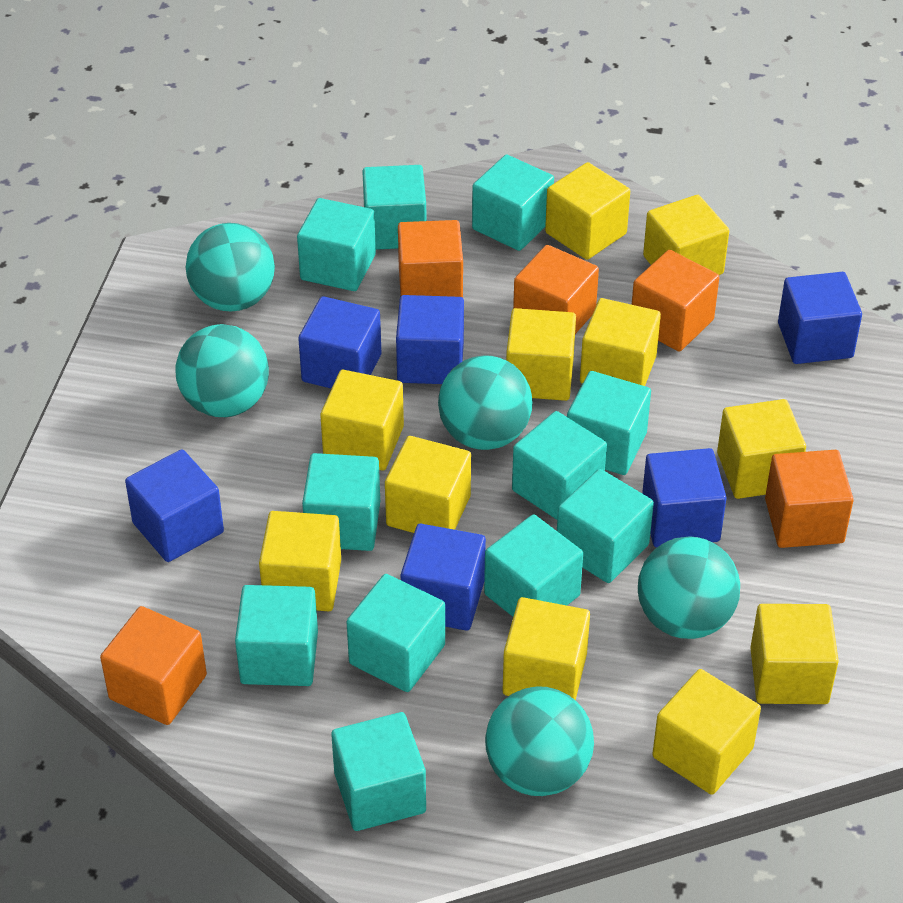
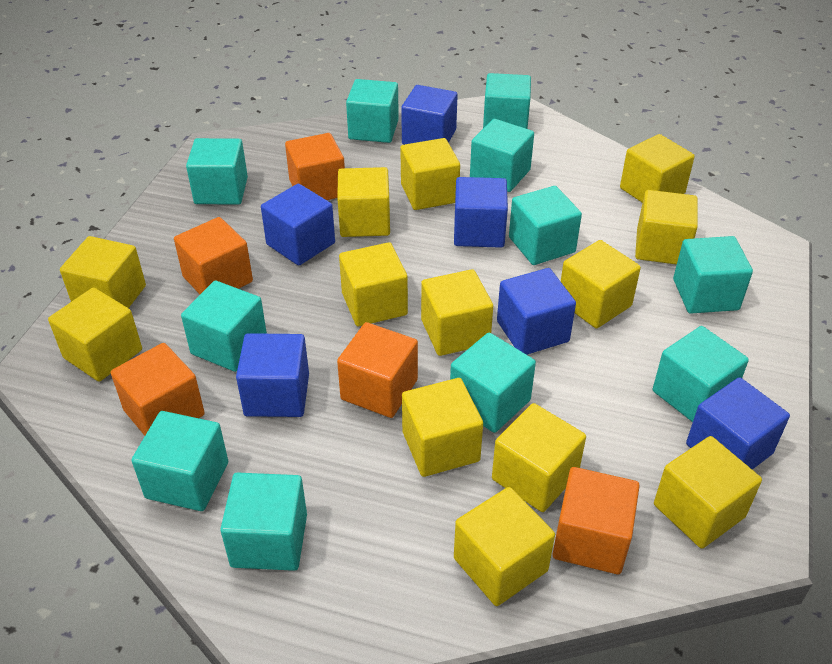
turquoise ball: 5 -> 0
yellow cube: 11 -> 13

